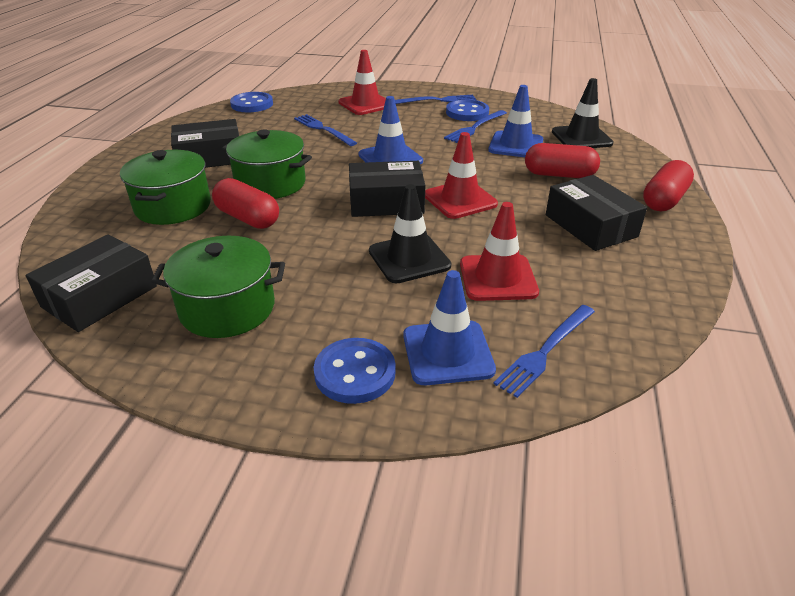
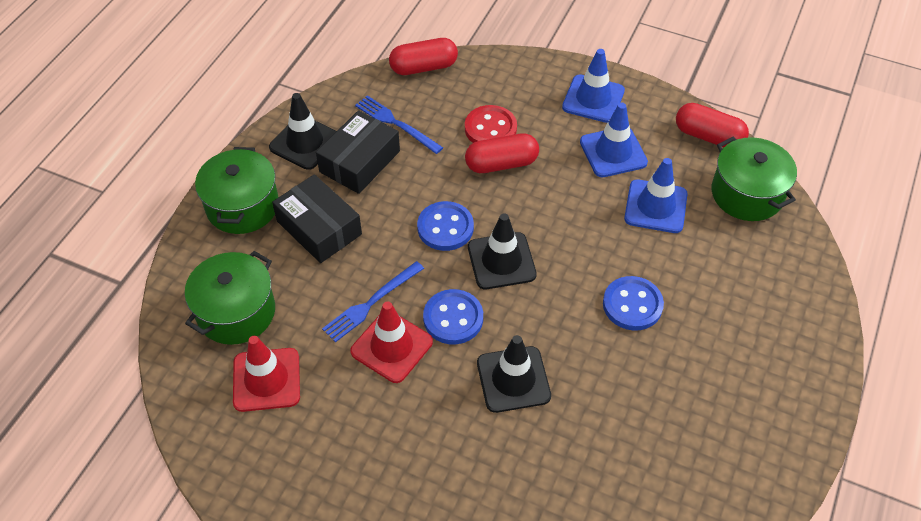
black box: 4 -> 2
black traffic cone: 2 -> 3
blue fork: 4 -> 2
red button: 0 -> 1
red traffic cone: 3 -> 2

